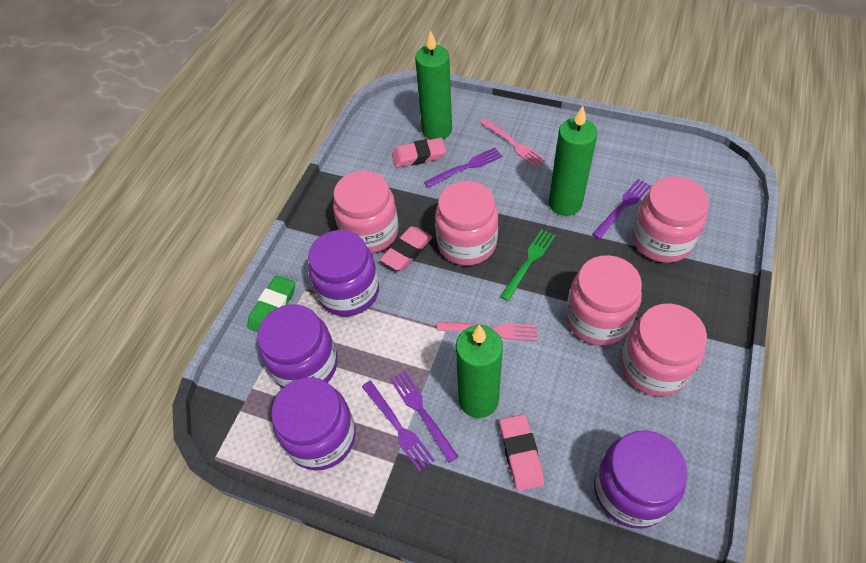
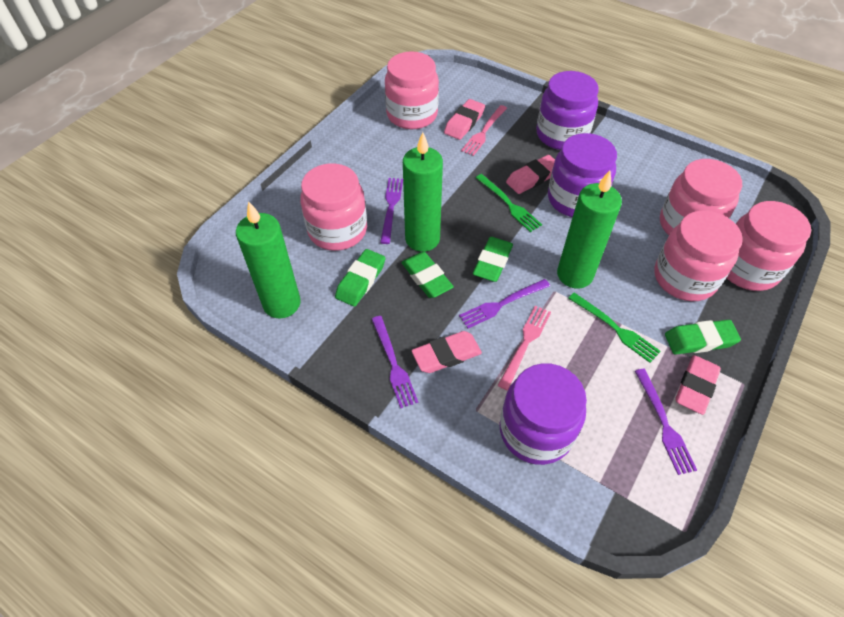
green eraser: 1 -> 4
green fork: 1 -> 2
pink eraser: 3 -> 4
purple jar: 4 -> 3

